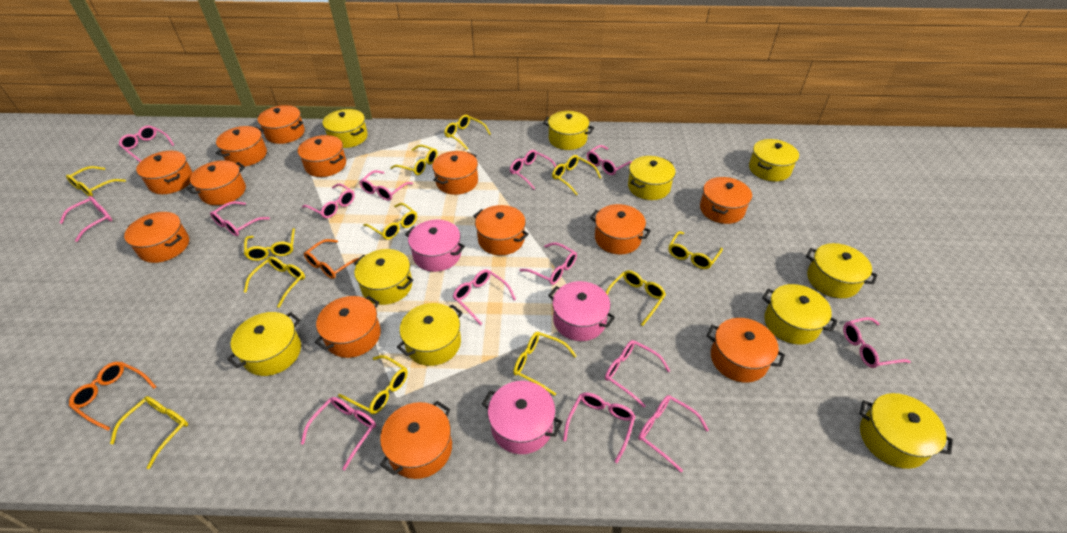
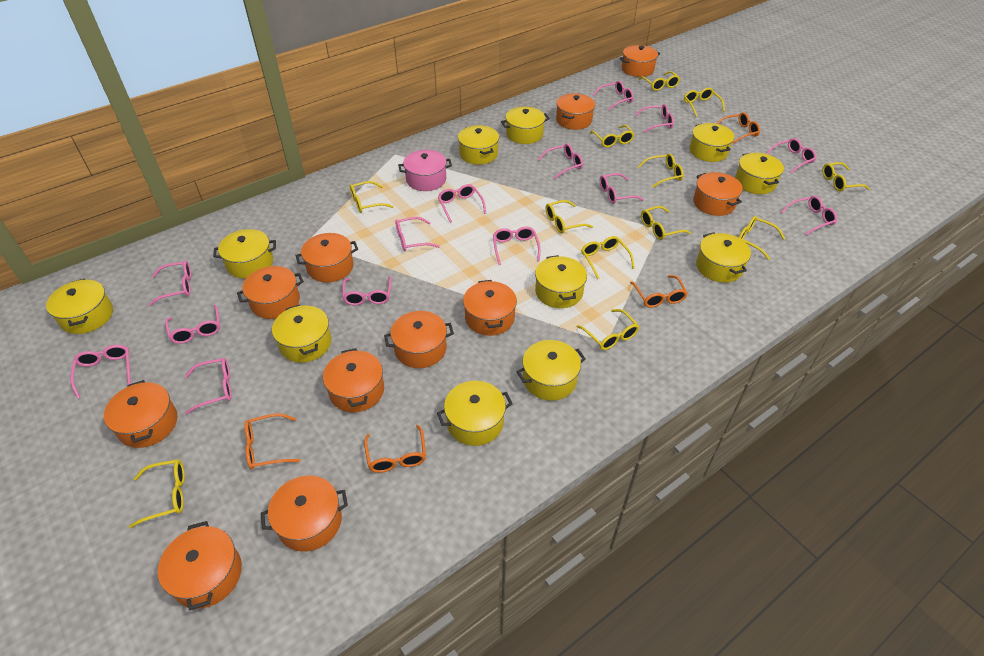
orange glasses: 2 -> 4
orange pot: 13 -> 11
pink pot: 3 -> 1
yellow pot: 10 -> 11

